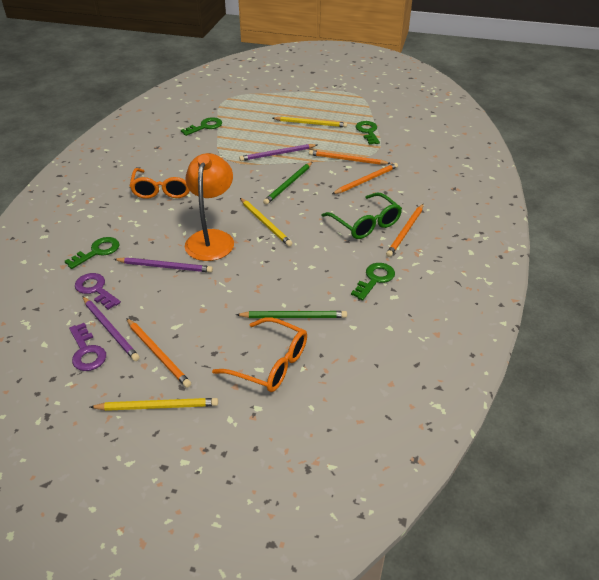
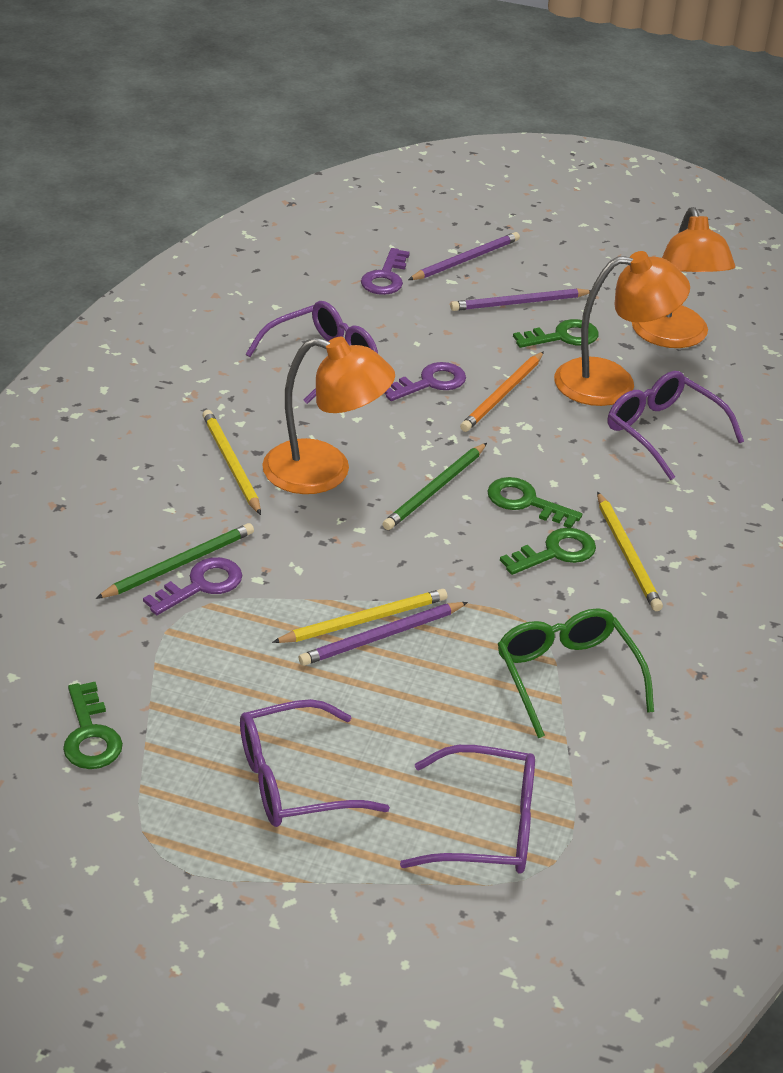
orange glasses: 2 -> 0
orange lamp: 1 -> 3
orange pencil: 4 -> 1
purple glasses: 0 -> 4
purple key: 2 -> 3

